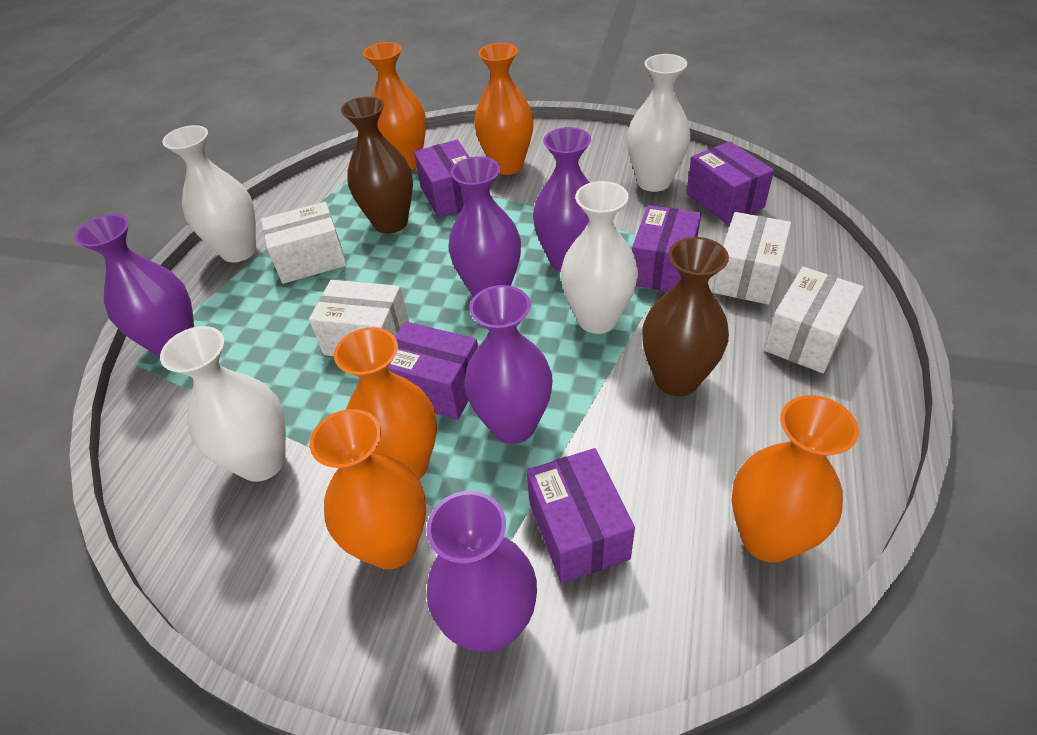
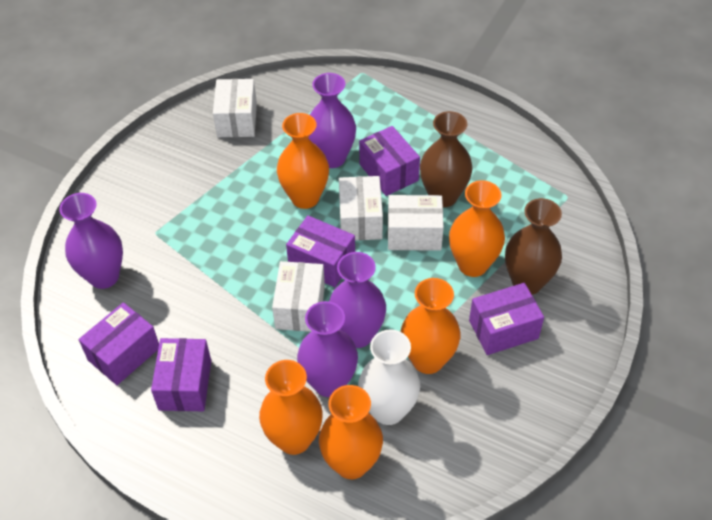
purple vase: 5 -> 4
white vase: 4 -> 1

